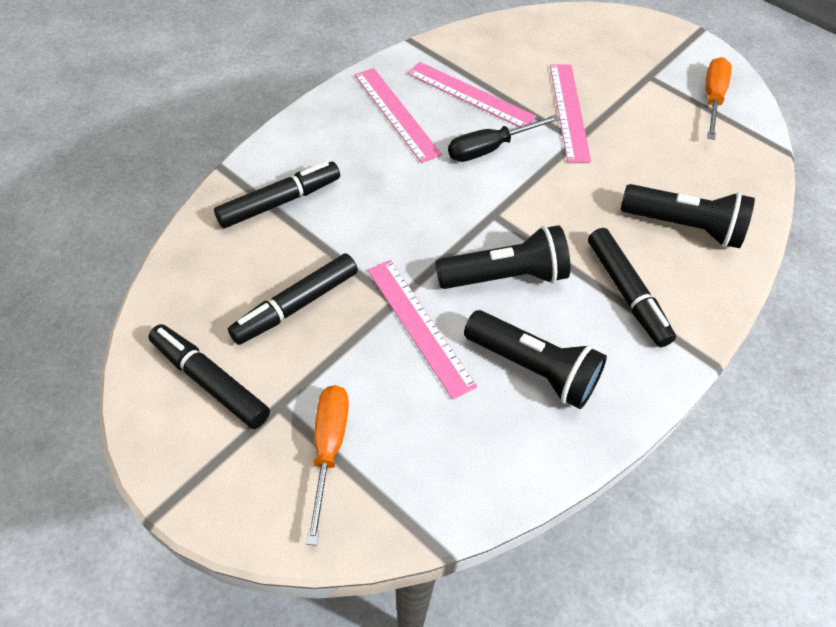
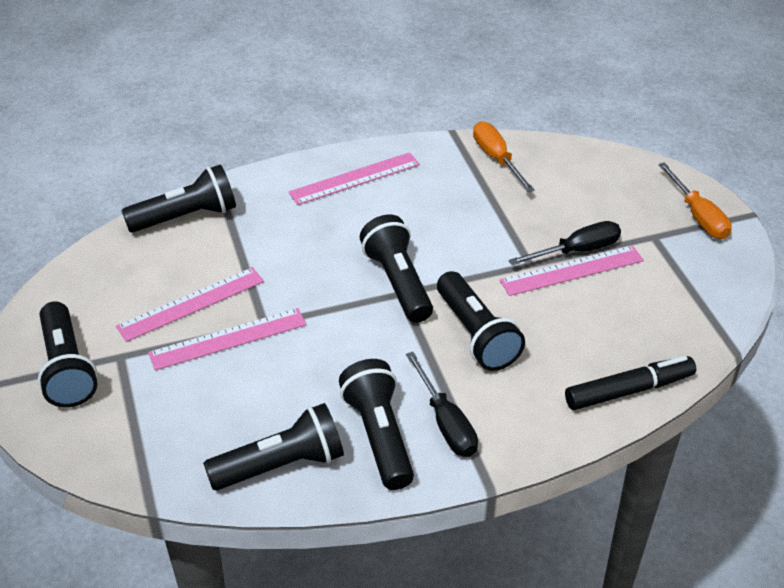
black flashlight: 3 -> 6
black marker: 4 -> 1
black screwdriver: 1 -> 2

